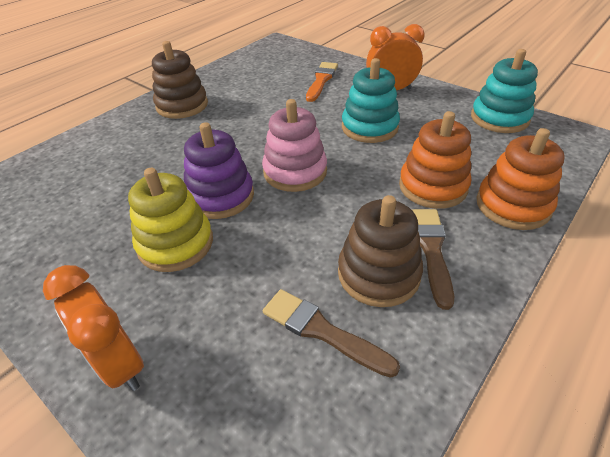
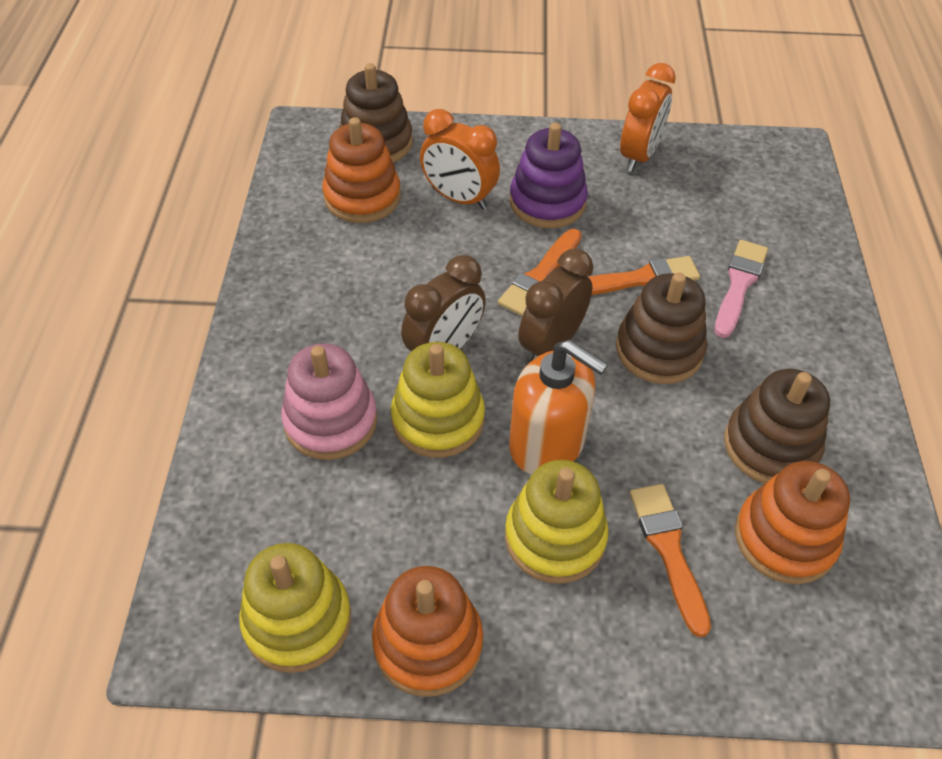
brown brush: 2 -> 0
brown clock: 0 -> 2
brown stacking toy: 2 -> 3
orange brush: 1 -> 3
orange soap dispenser: 0 -> 1
orange stacking toy: 2 -> 3
pink brush: 0 -> 1
turquoise stacking toy: 2 -> 0
yellow stacking toy: 1 -> 3

